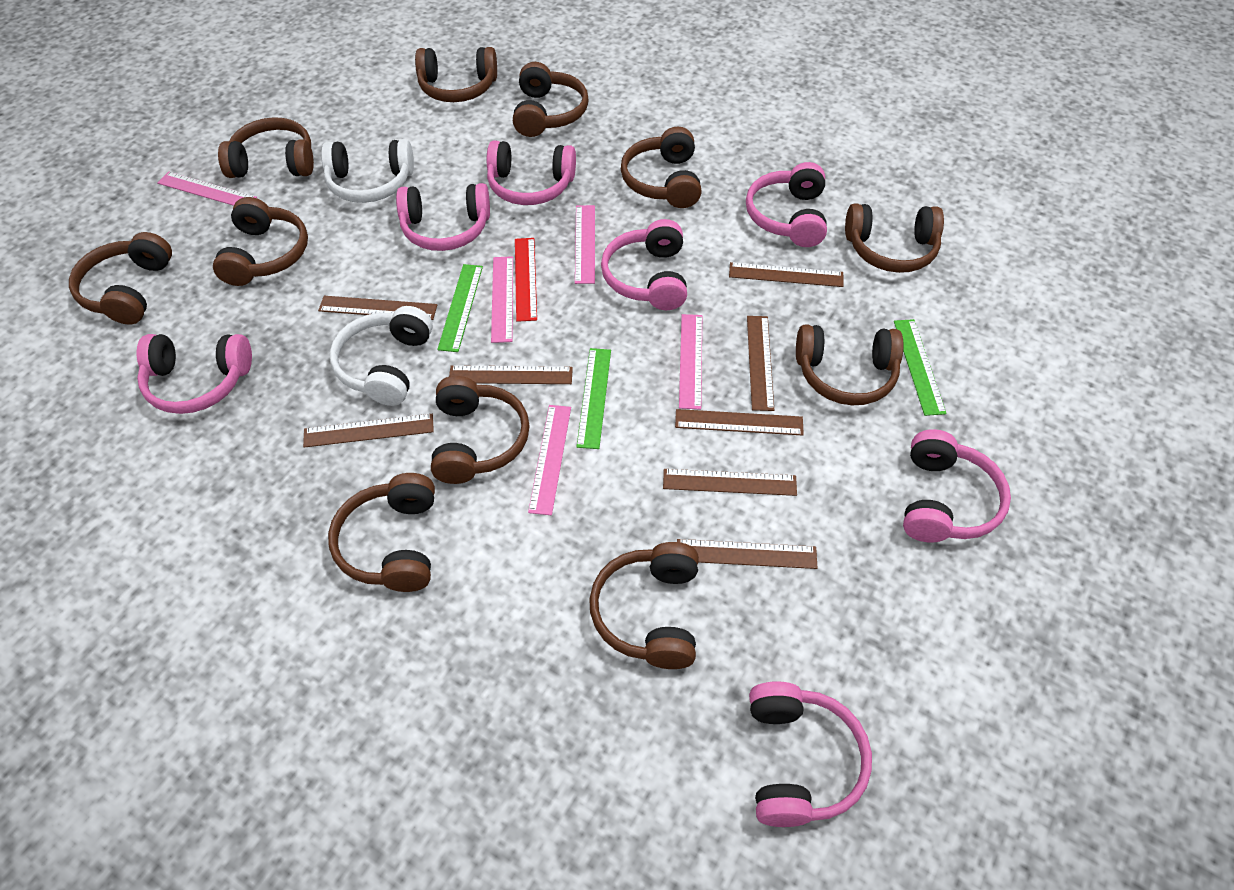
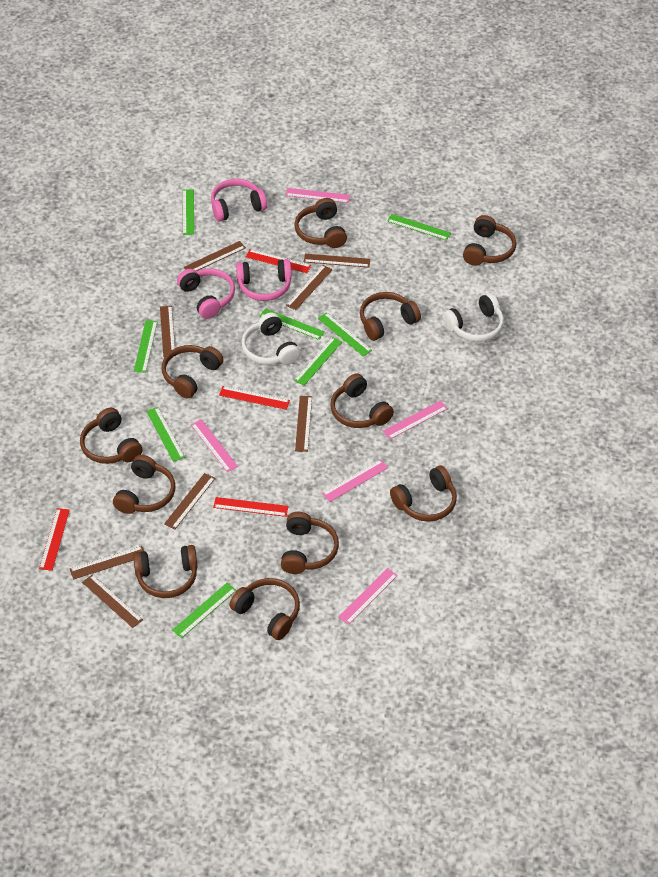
green ruler: 3 -> 8
pink headphones: 7 -> 3
red ruler: 1 -> 4

